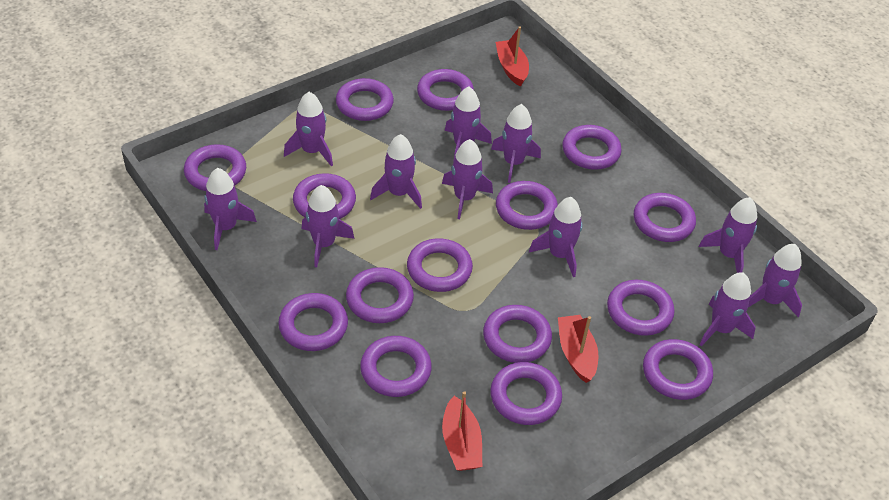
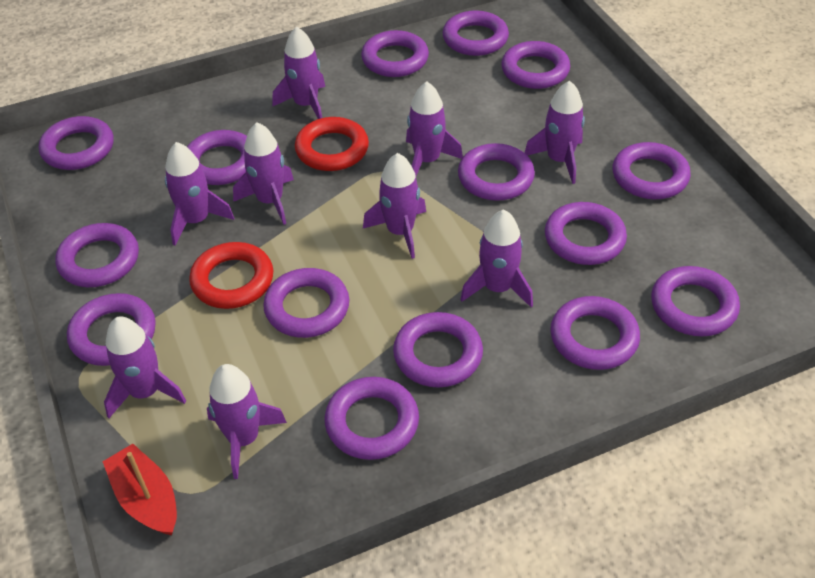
purple rocket: 11 -> 9
red boat: 3 -> 1
red ring: 0 -> 2

